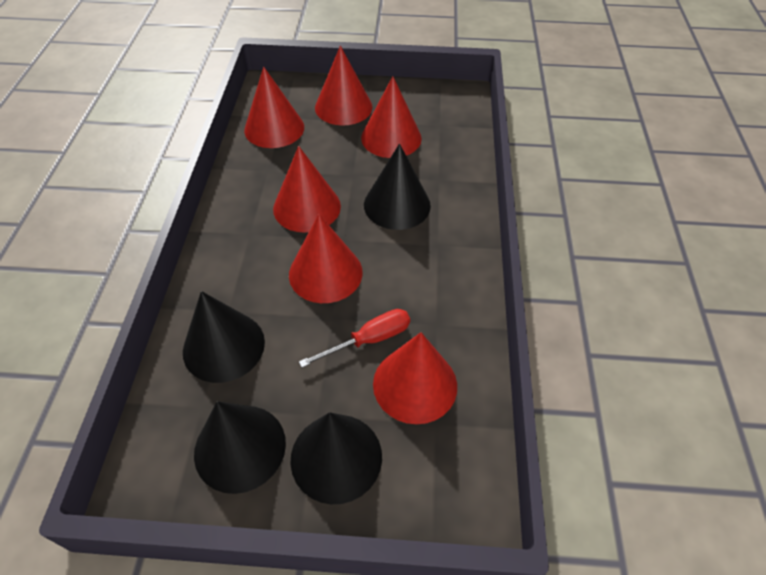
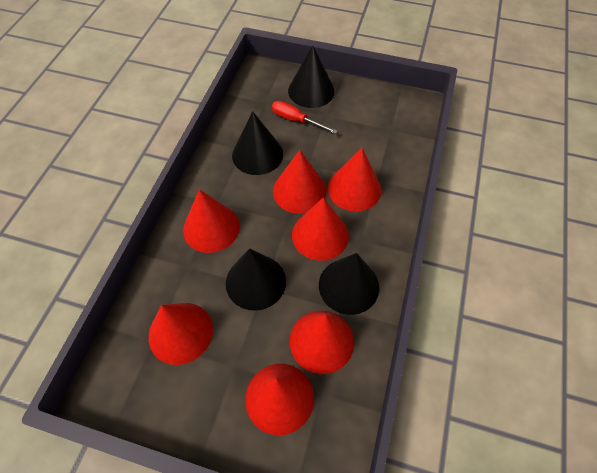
red cone: 6 -> 7

